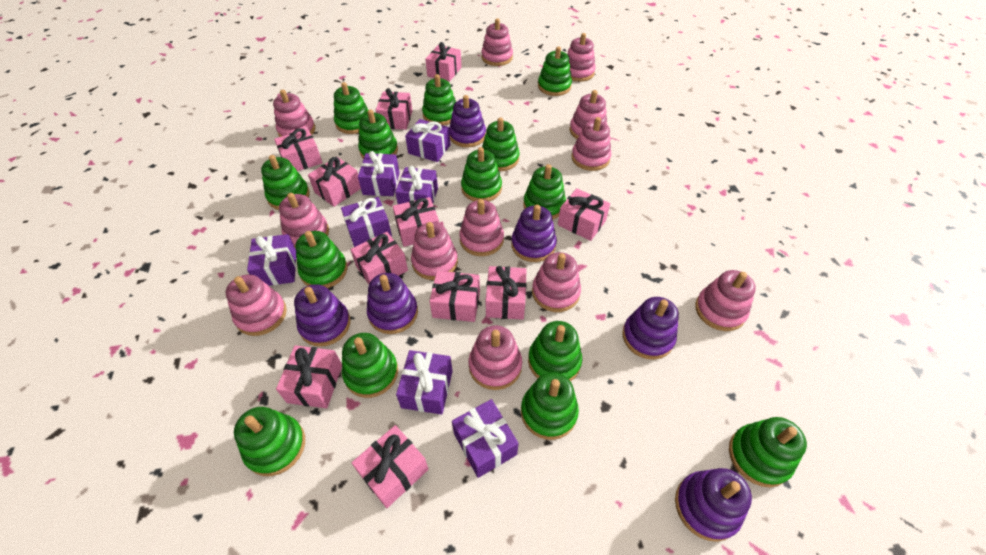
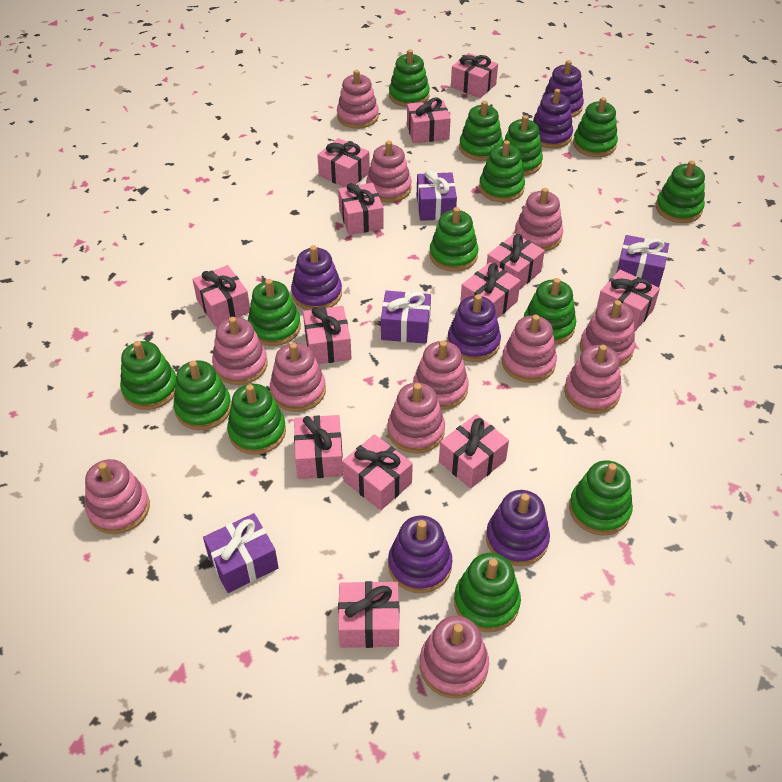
pink gift: 11 -> 13
purple gift: 7 -> 4

